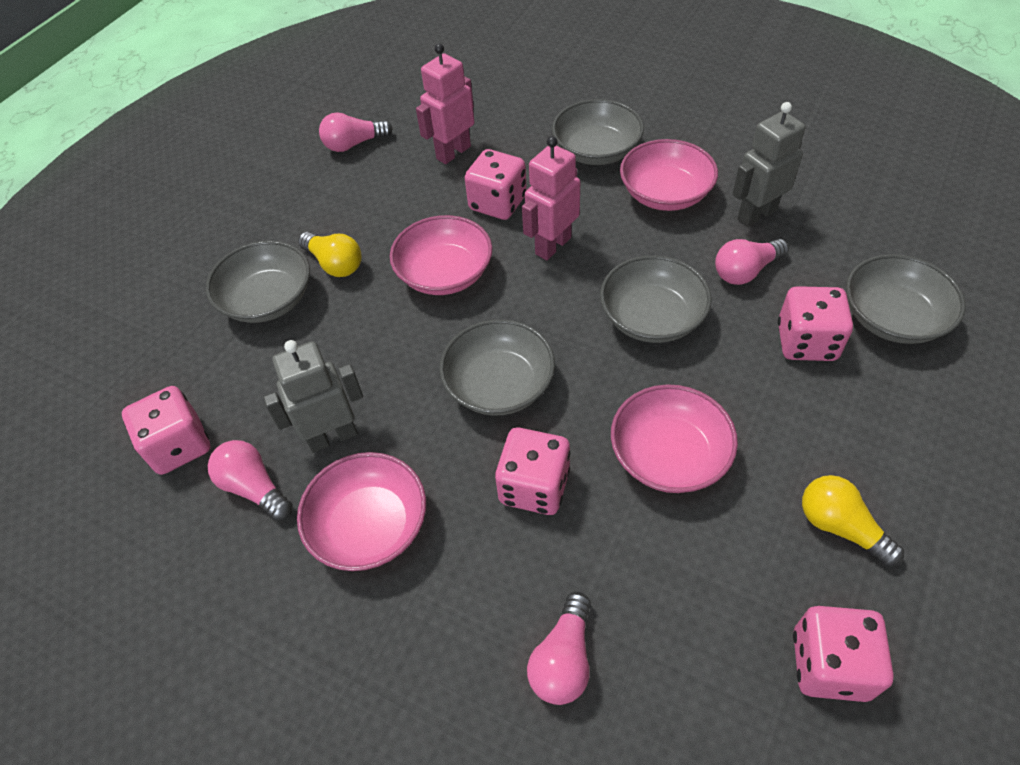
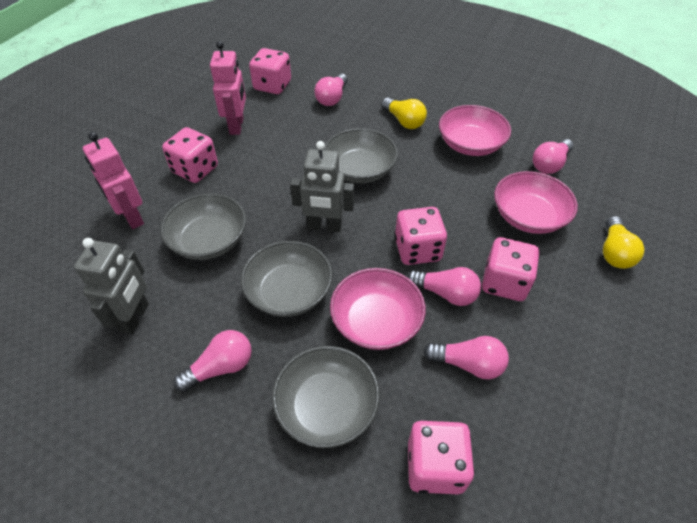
grey bowl: 5 -> 4
pink bowl: 4 -> 3
pink light bulb: 4 -> 5

